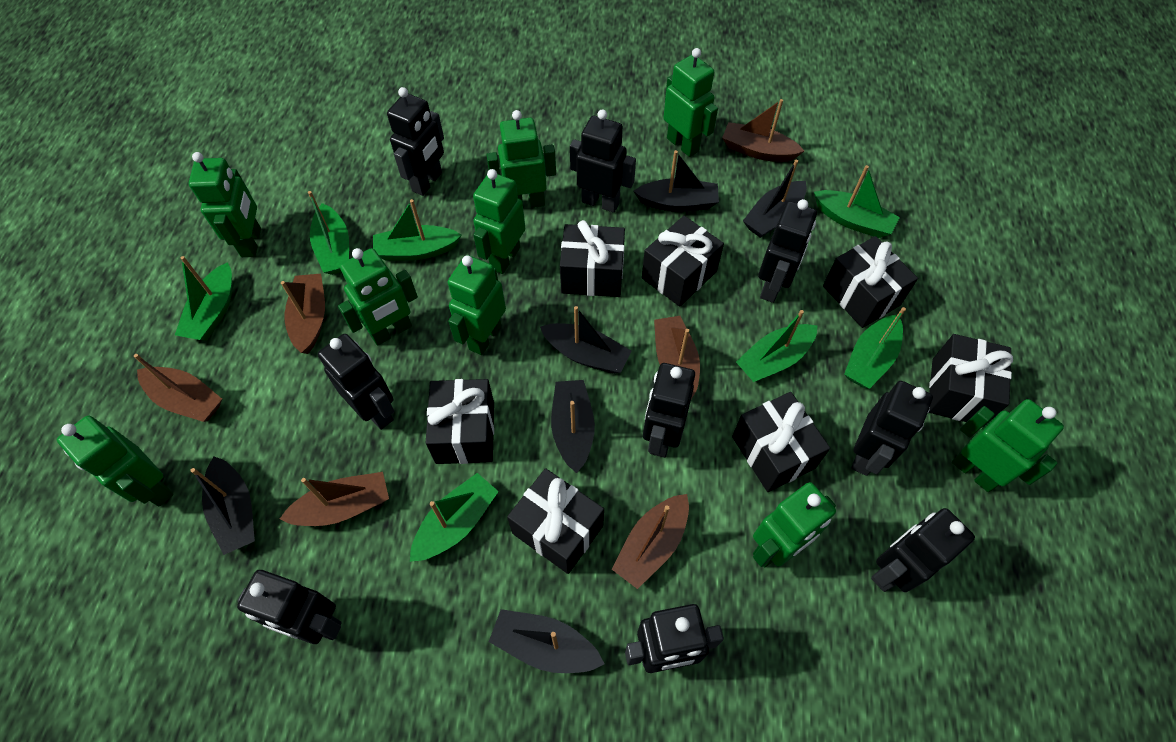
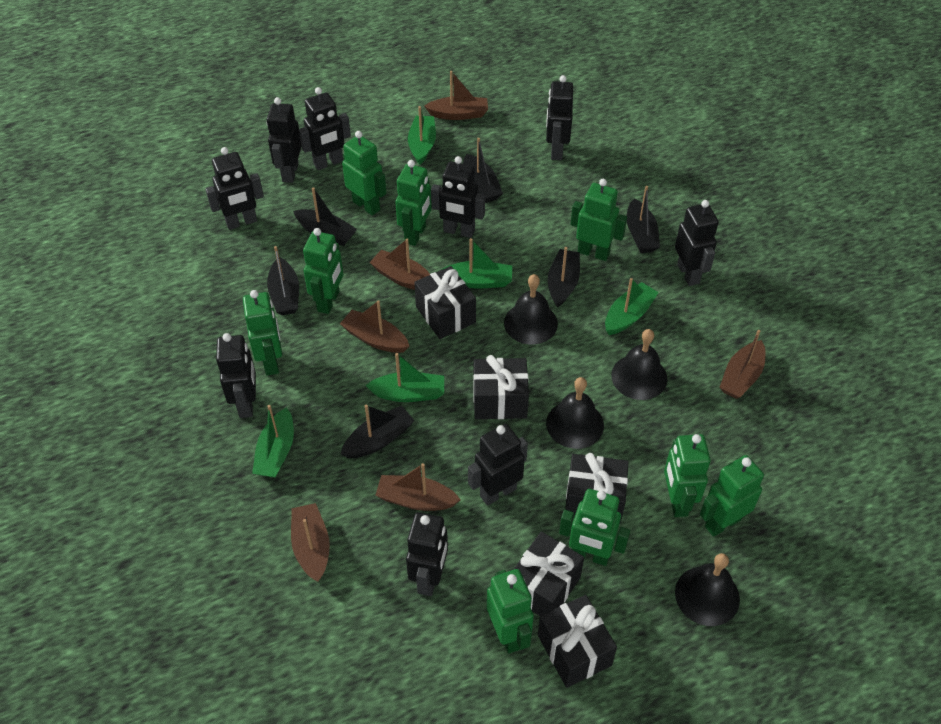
black bell: 0 -> 4
black gift: 7 -> 5
green boat: 7 -> 5

